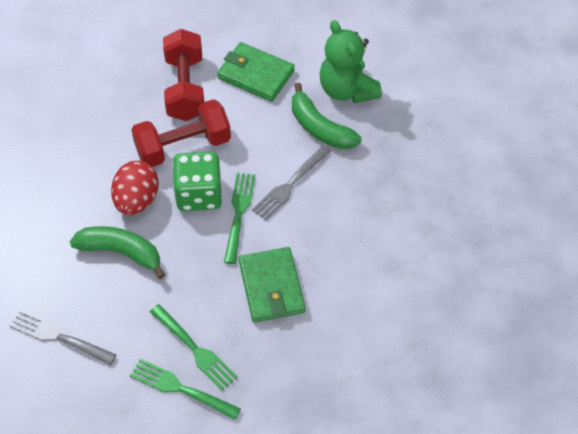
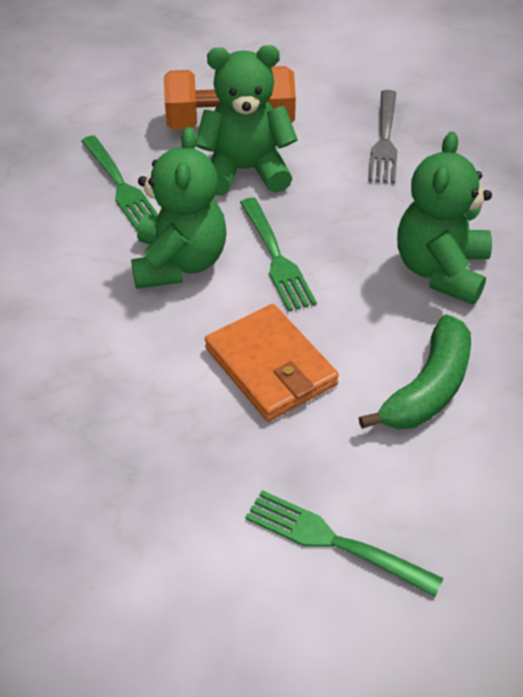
green banana: 2 -> 1
green dice: 1 -> 0
green teddy bear: 1 -> 3
green wallet: 2 -> 0
grey fork: 2 -> 1
orange dumbbell: 0 -> 1
orange wallet: 0 -> 1
red dumbbell: 2 -> 0
red egg: 1 -> 0

